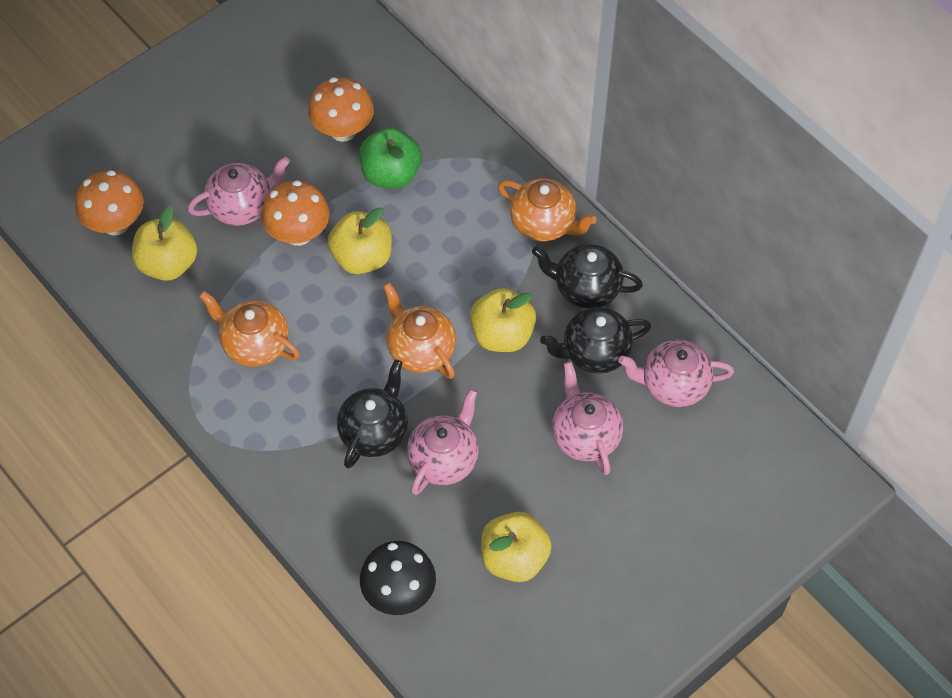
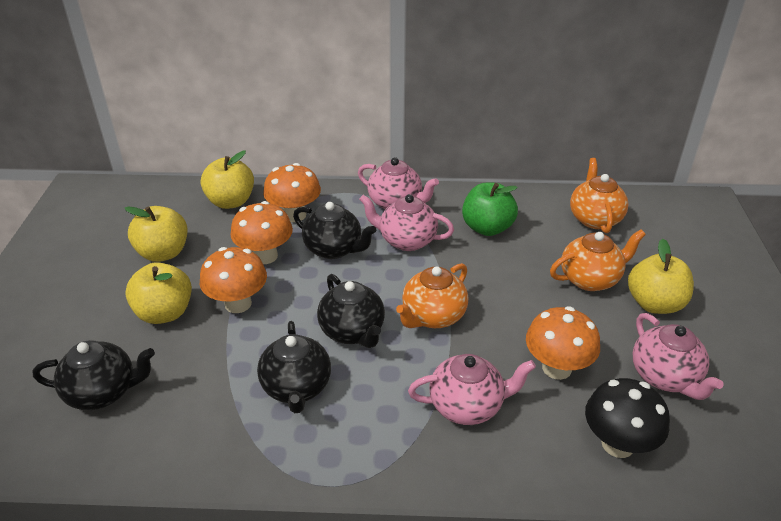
black teapot: 3 -> 4
orange mushroom: 3 -> 4

